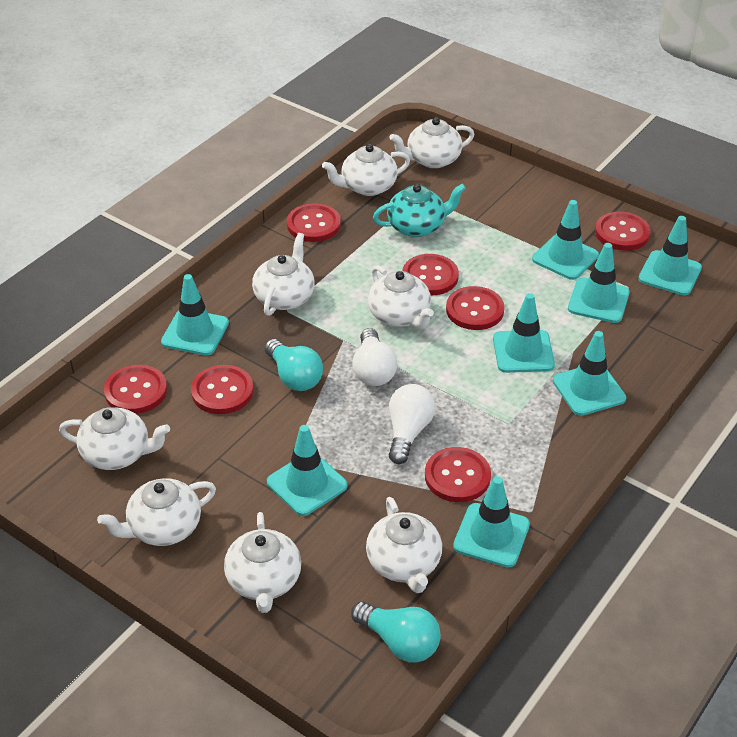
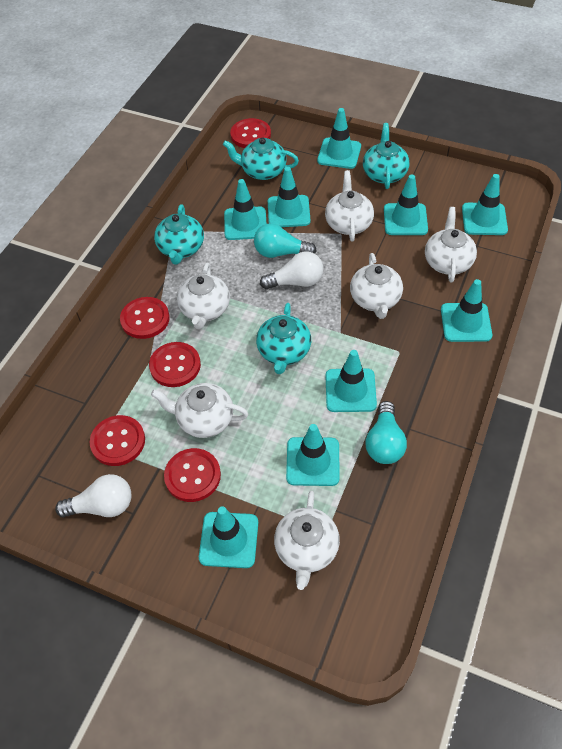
red button: 7 -> 5
turquoise teapot: 1 -> 4
turquoise traffic cone: 8 -> 9
white teapot: 8 -> 6

